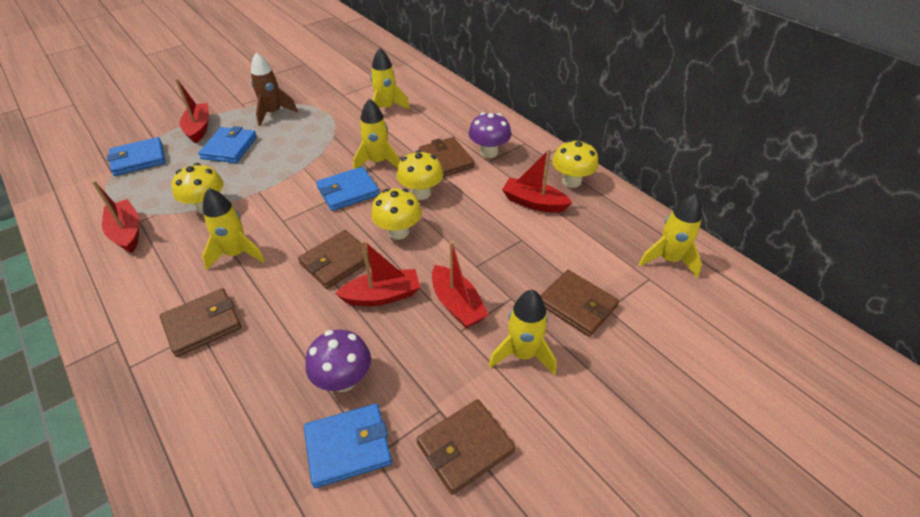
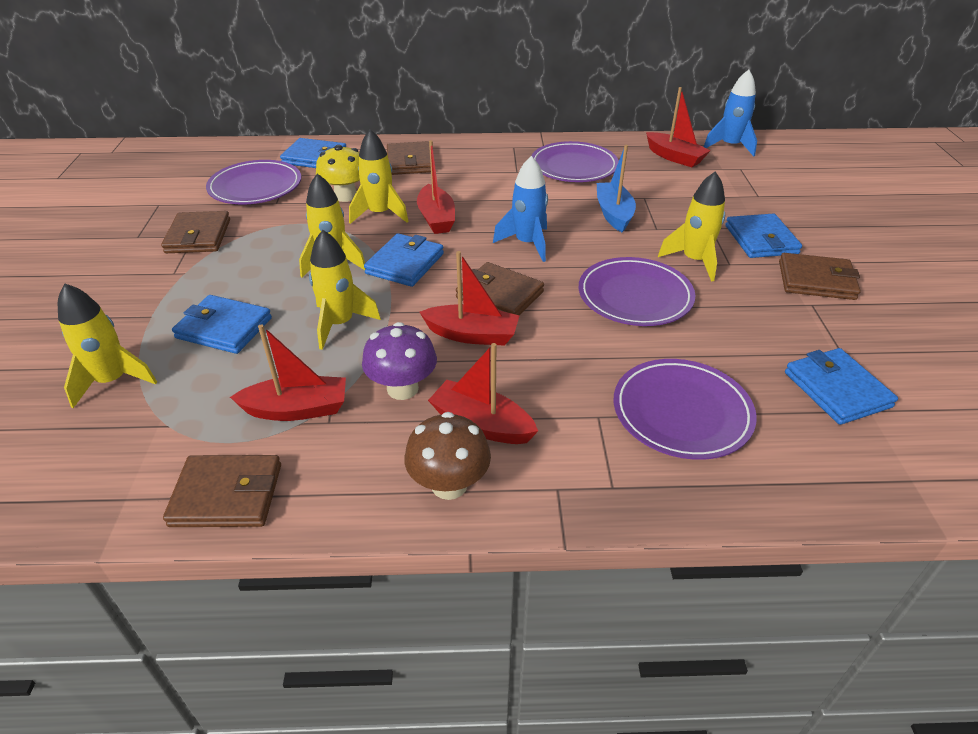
blue boat: 0 -> 1
blue rocket: 0 -> 2
blue wallet: 4 -> 5
brown mushroom: 0 -> 1
brown rocket: 1 -> 0
purple mushroom: 2 -> 1
purple plate: 0 -> 4
yellow mushroom: 4 -> 1

